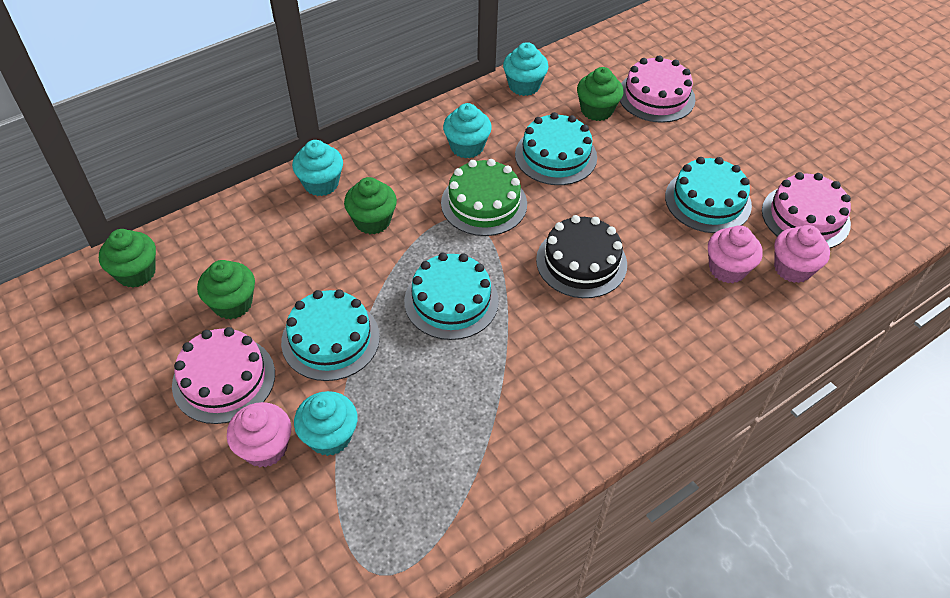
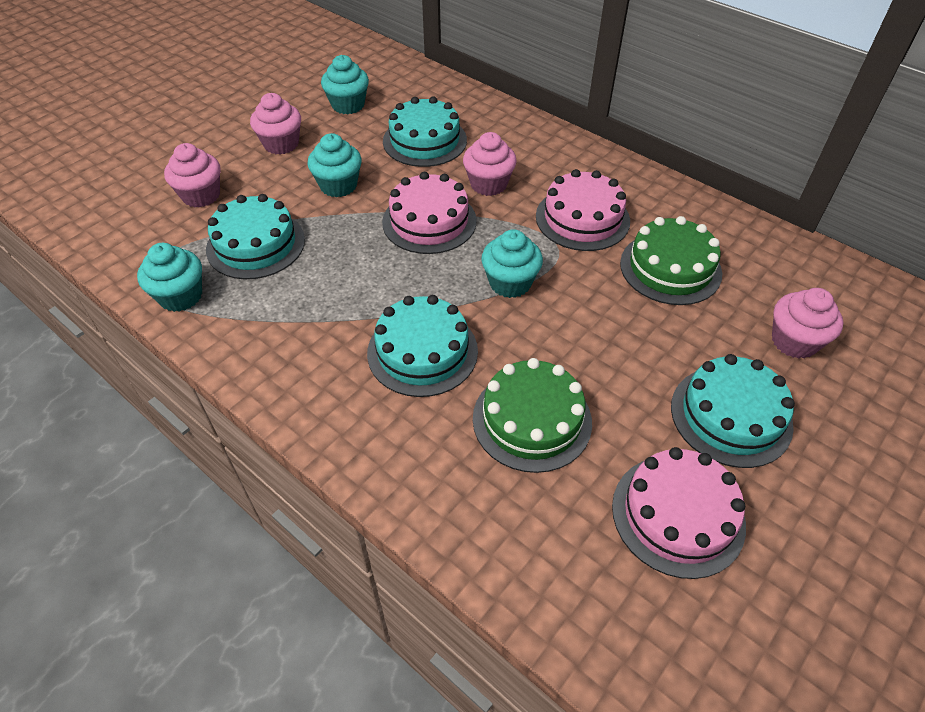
black cake: 1 -> 0
green cake: 1 -> 2
green cupcake: 4 -> 0
pink cupcake: 3 -> 4

